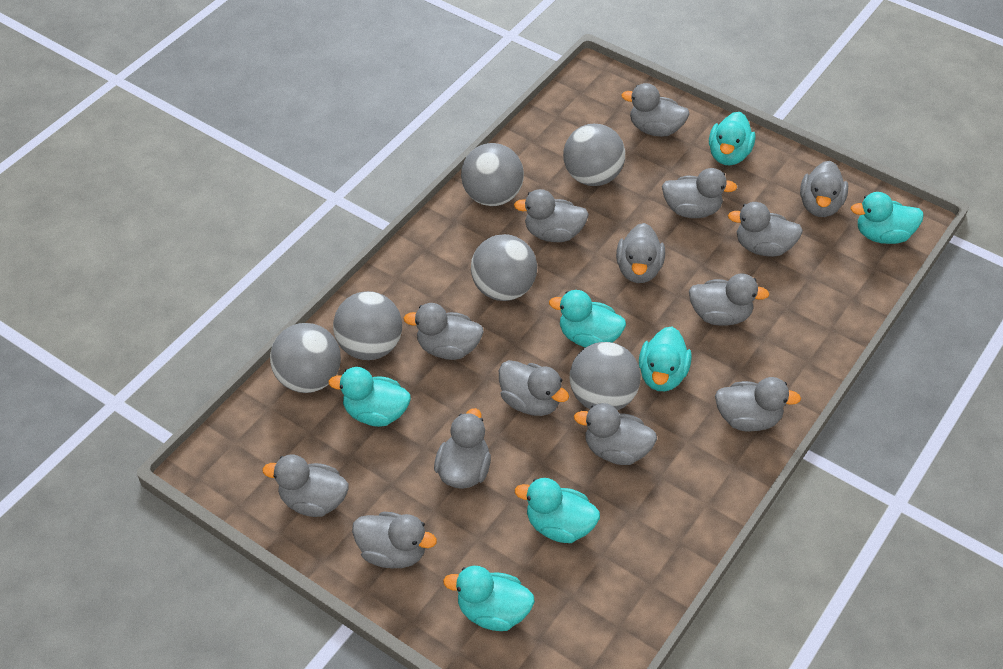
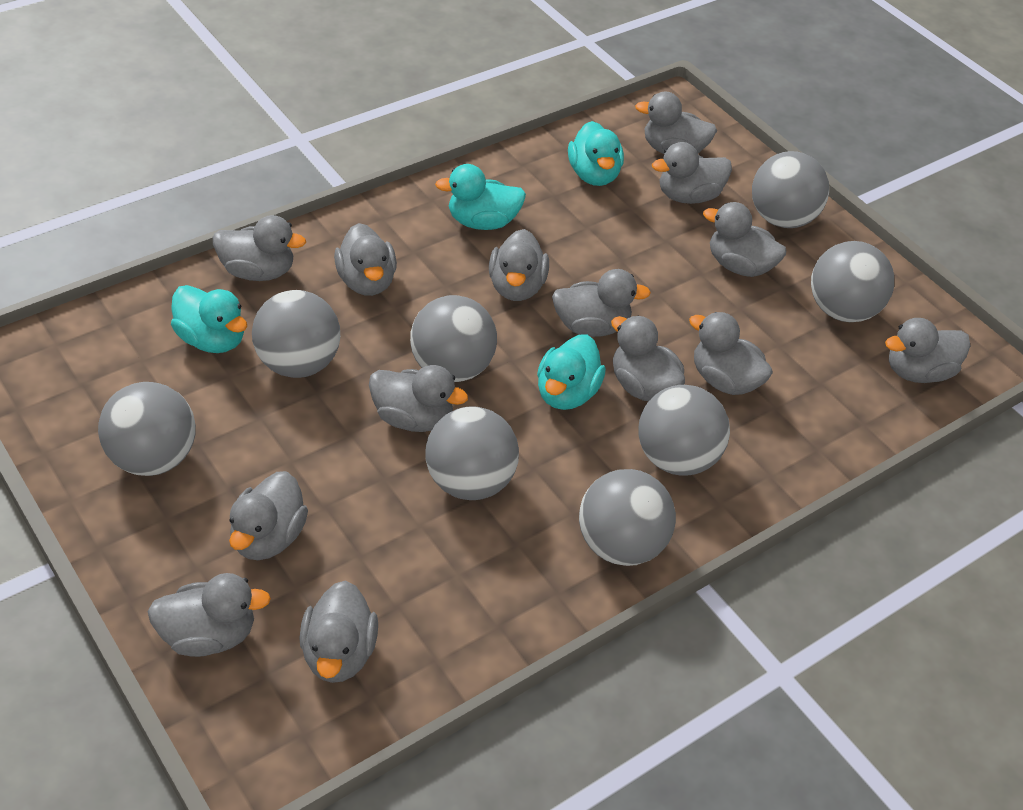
grey ball: 6 -> 8
turquoise duck: 7 -> 4

